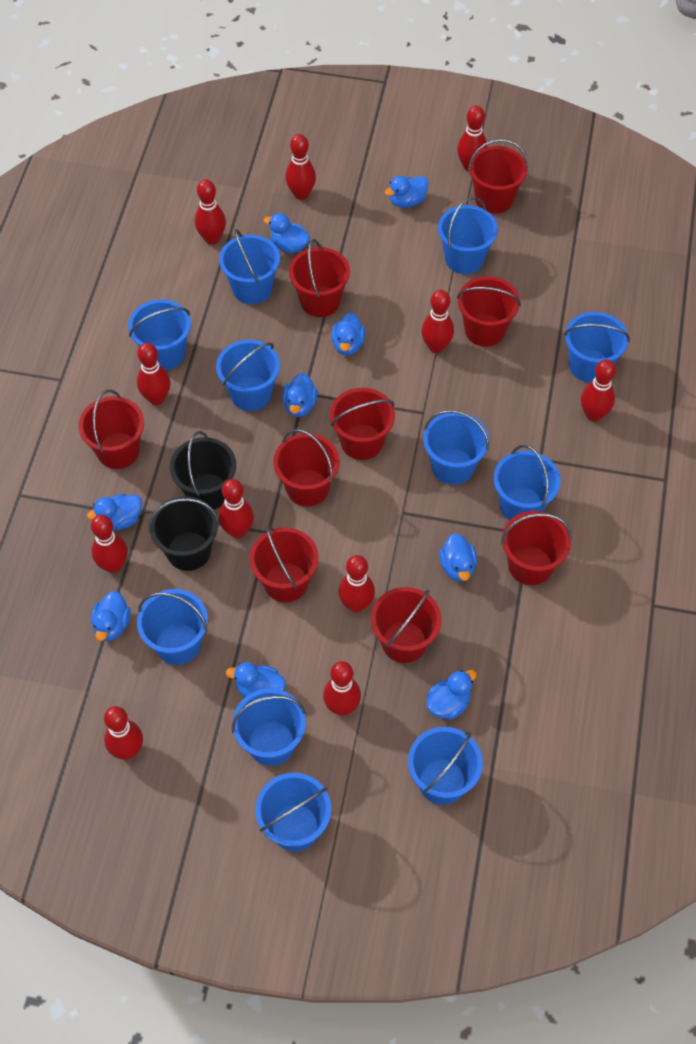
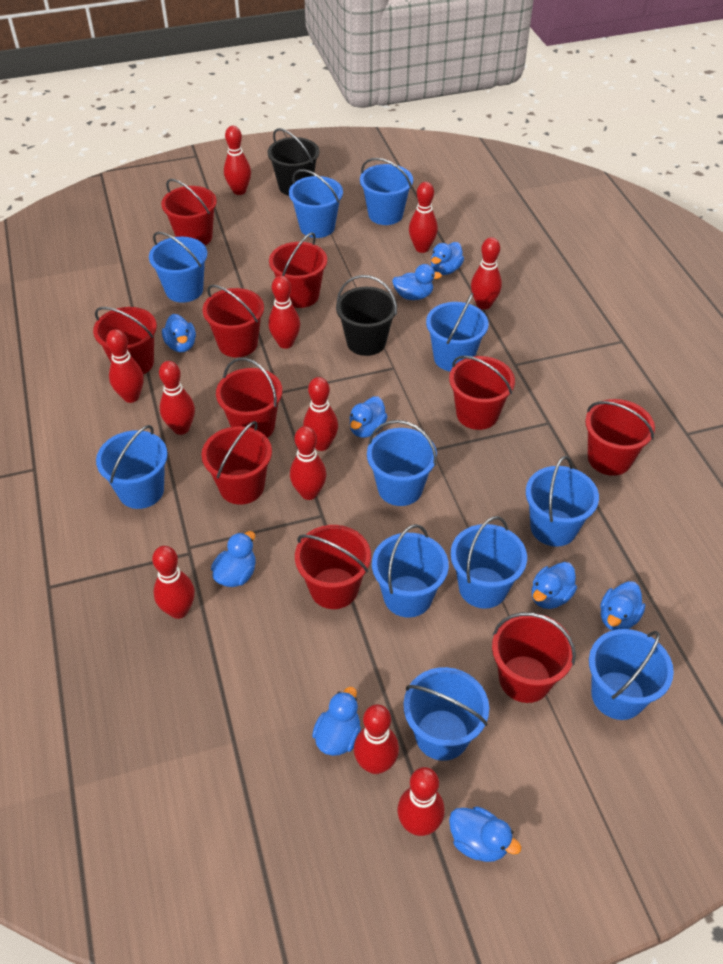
red bucket: 9 -> 10

